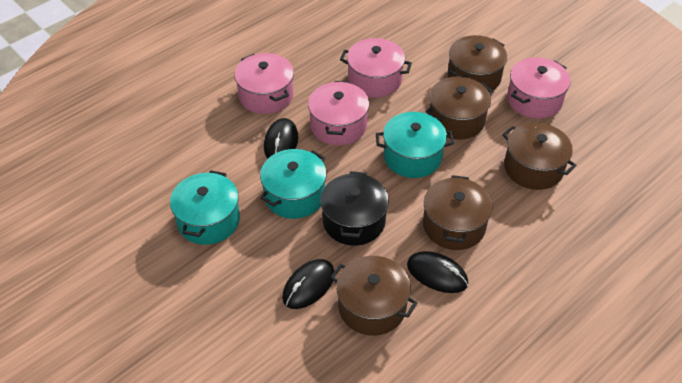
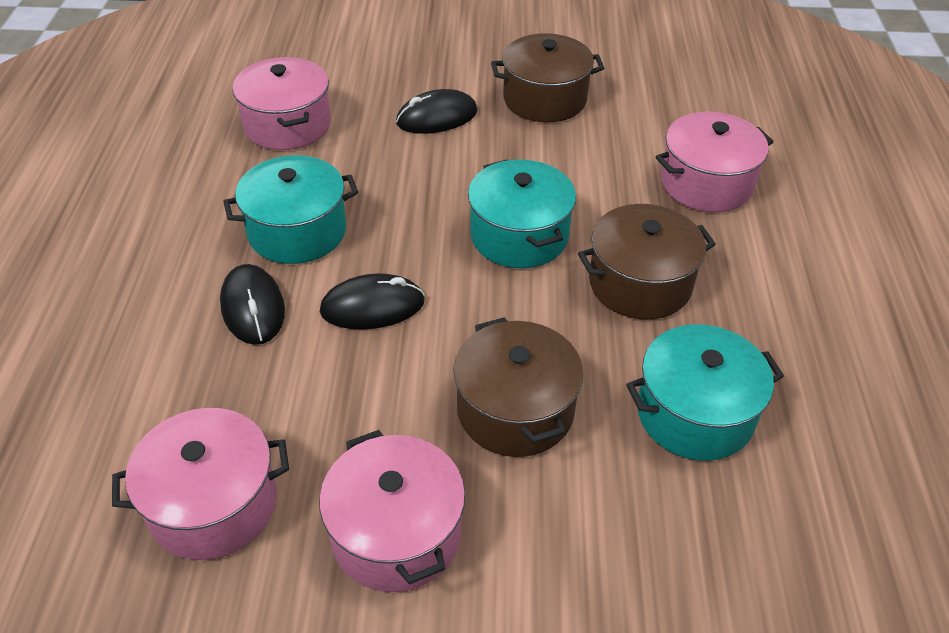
black pot: 1 -> 0
brown pot: 5 -> 3

